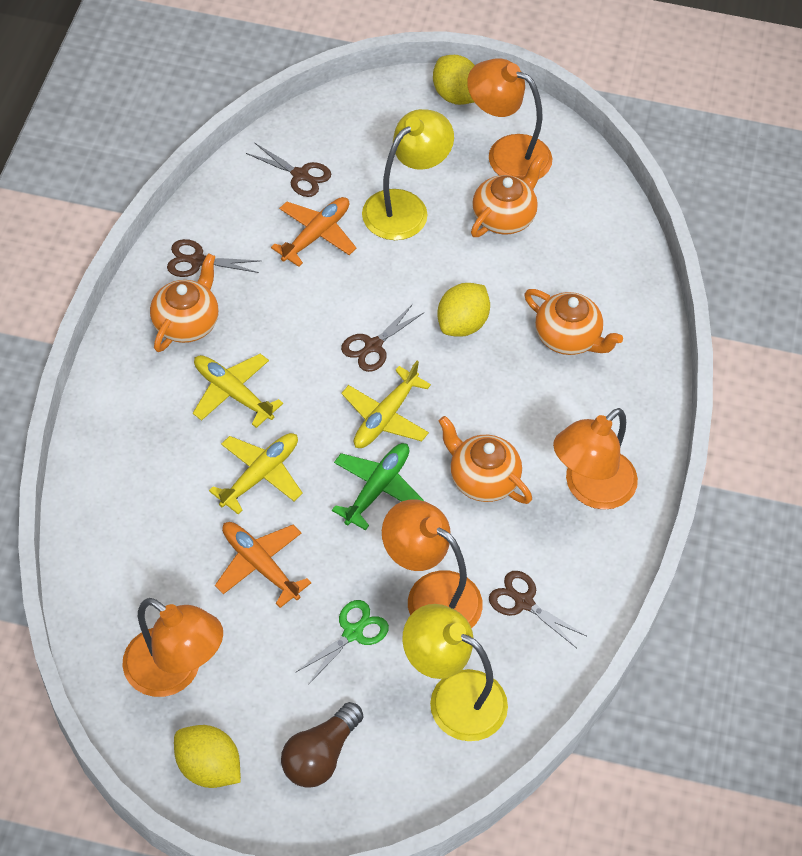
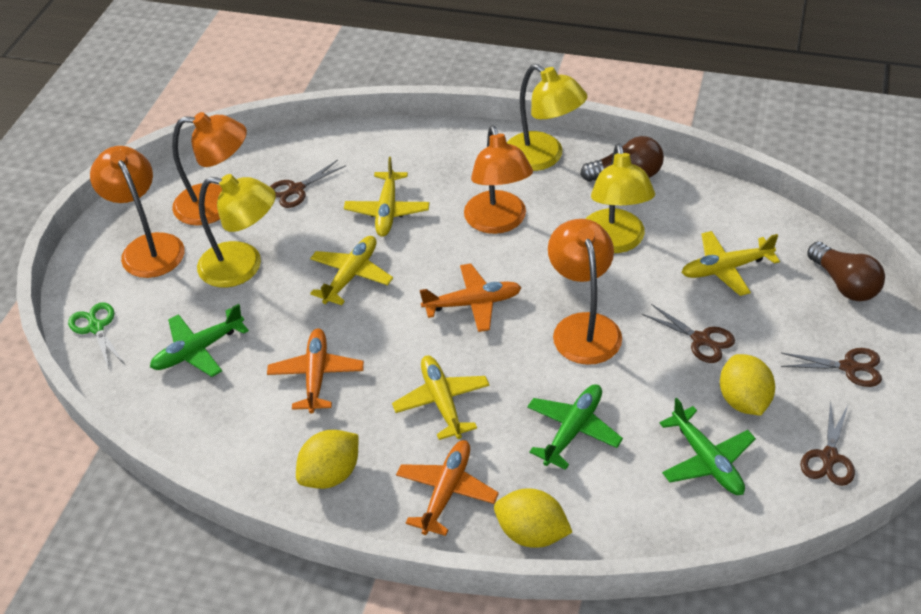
brown light bulb: 1 -> 2
green plane: 1 -> 3
orange plane: 2 -> 3
orange teapot: 4 -> 0
yellow lamp: 2 -> 3
yellow plane: 3 -> 4

